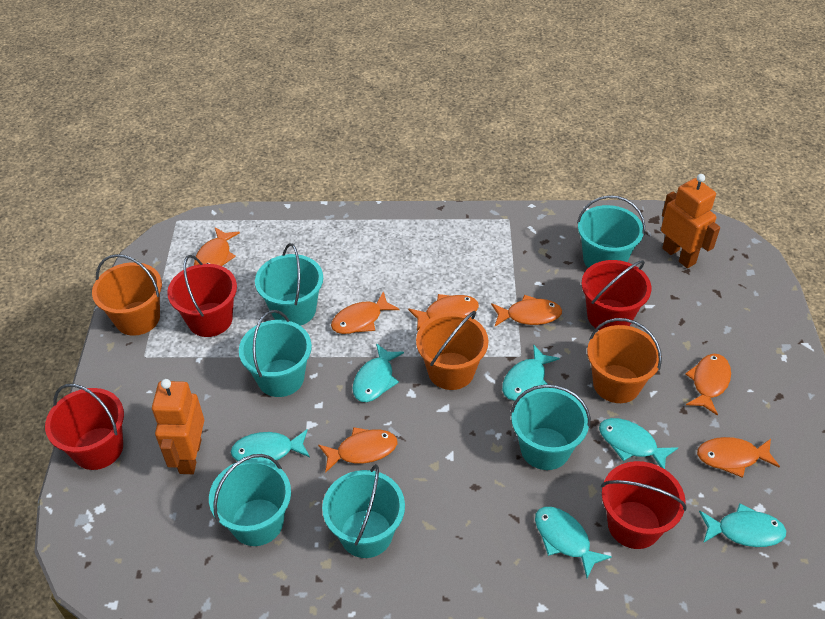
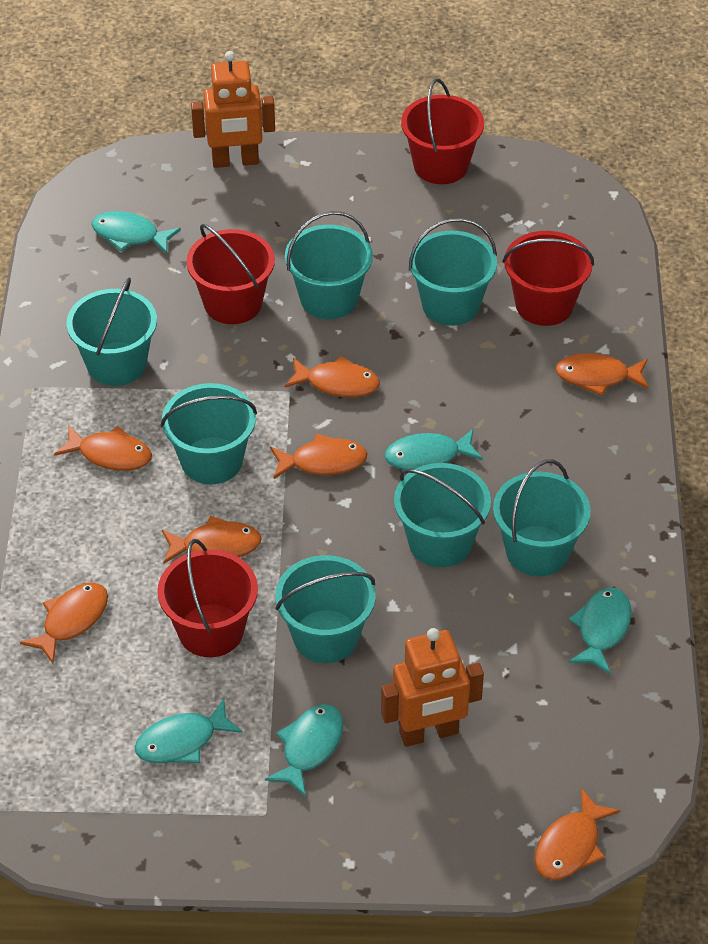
orange bucket: 3 -> 0
turquoise bucket: 6 -> 7
turquoise fish: 6 -> 5

